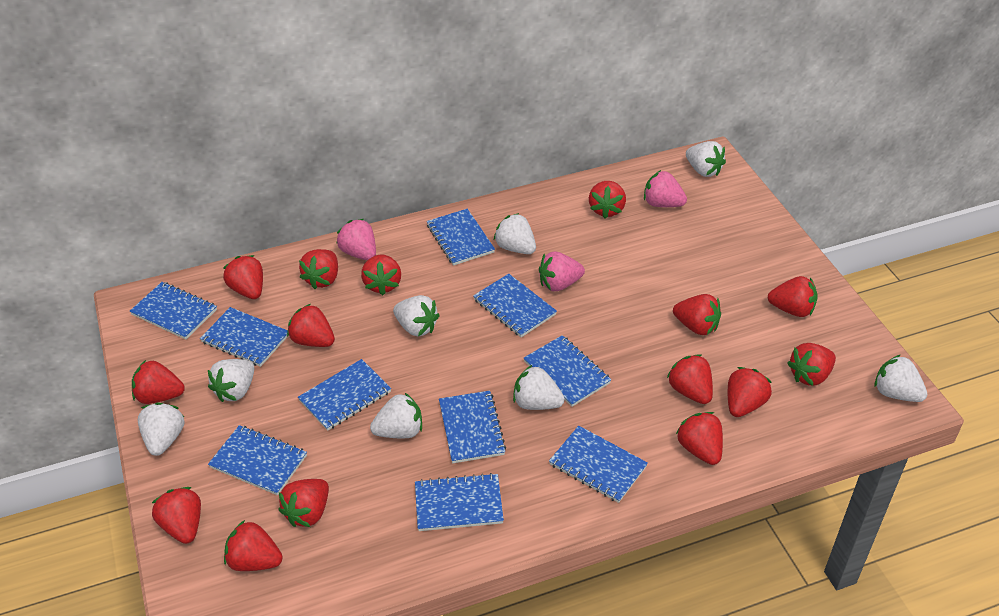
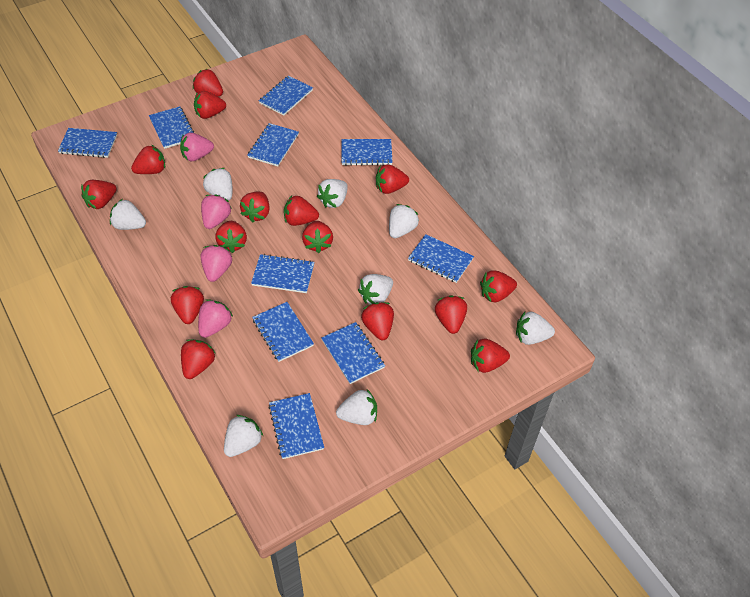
pink strawberry: 3 -> 4

